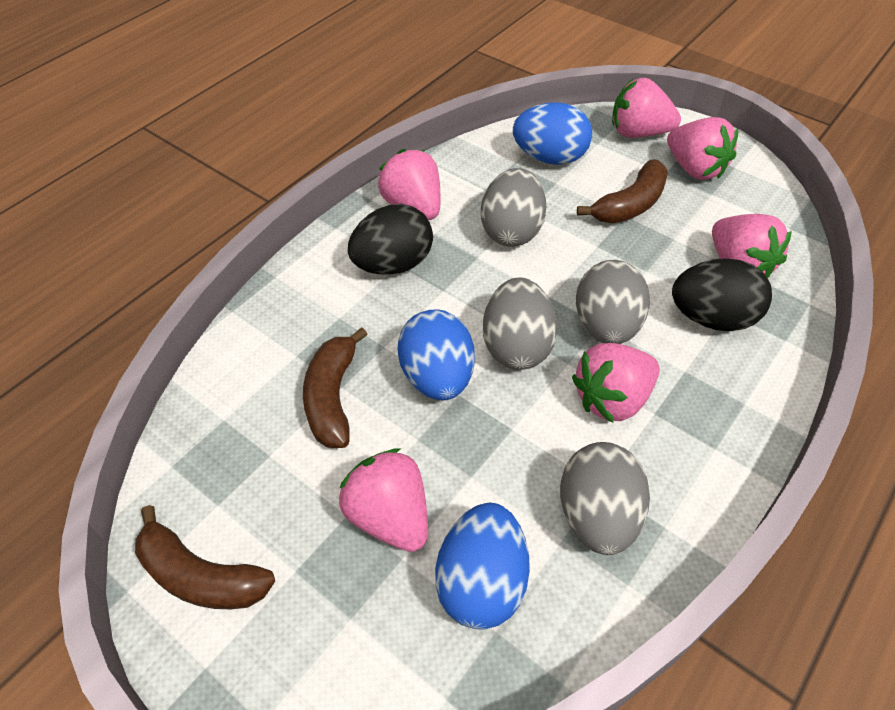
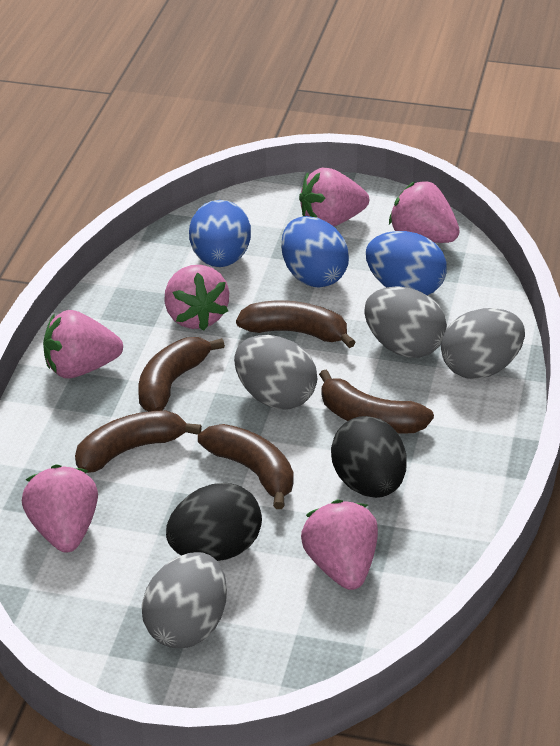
brown banana: 3 -> 5

